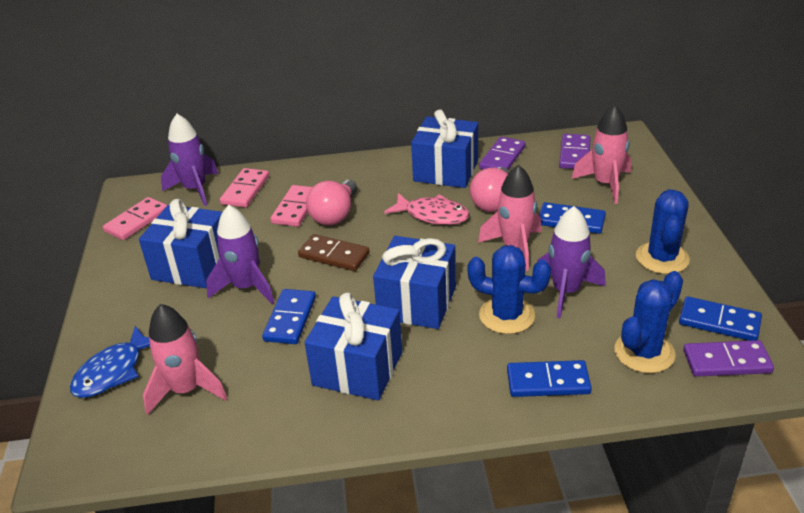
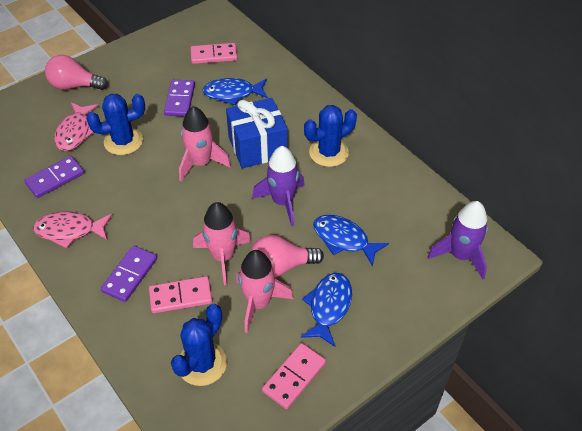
blue domino: 4 -> 0
blue fish: 1 -> 3
blue gift: 4 -> 1
brown domino: 1 -> 0
pink fish: 1 -> 2
purple rocket: 3 -> 2

